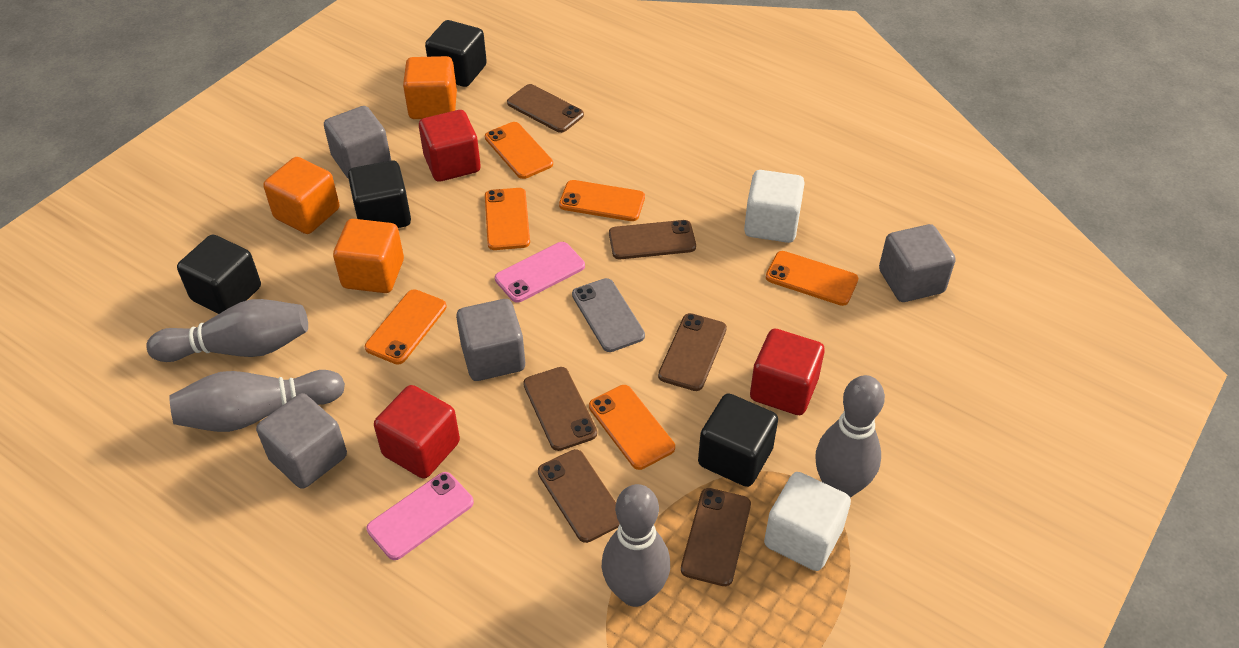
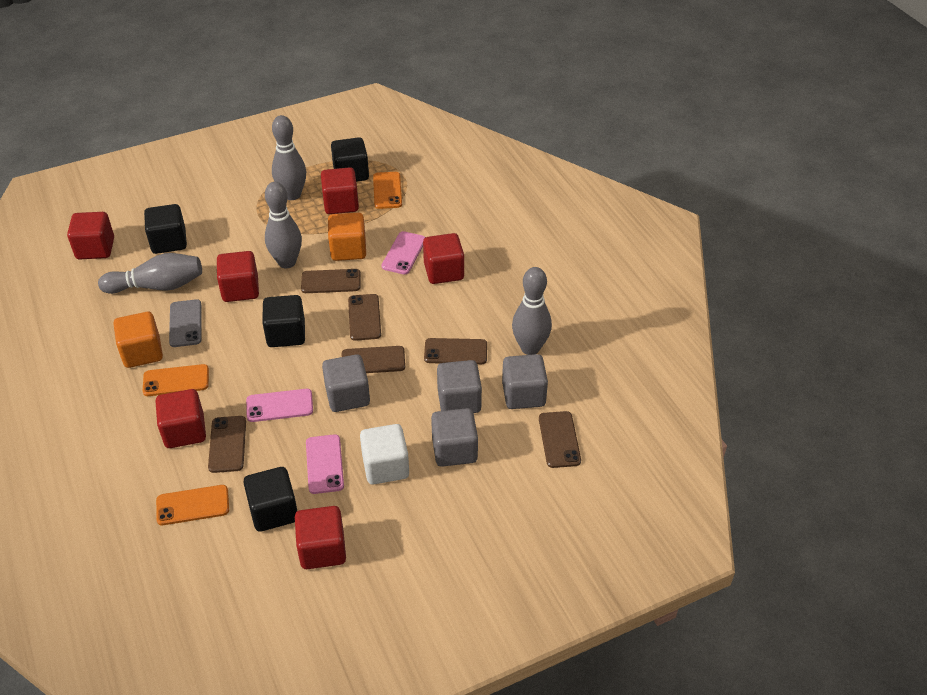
orange cube: 3 -> 2
orange phone: 6 -> 3
pink phone: 2 -> 3
red cube: 3 -> 6
white cube: 2 -> 1

